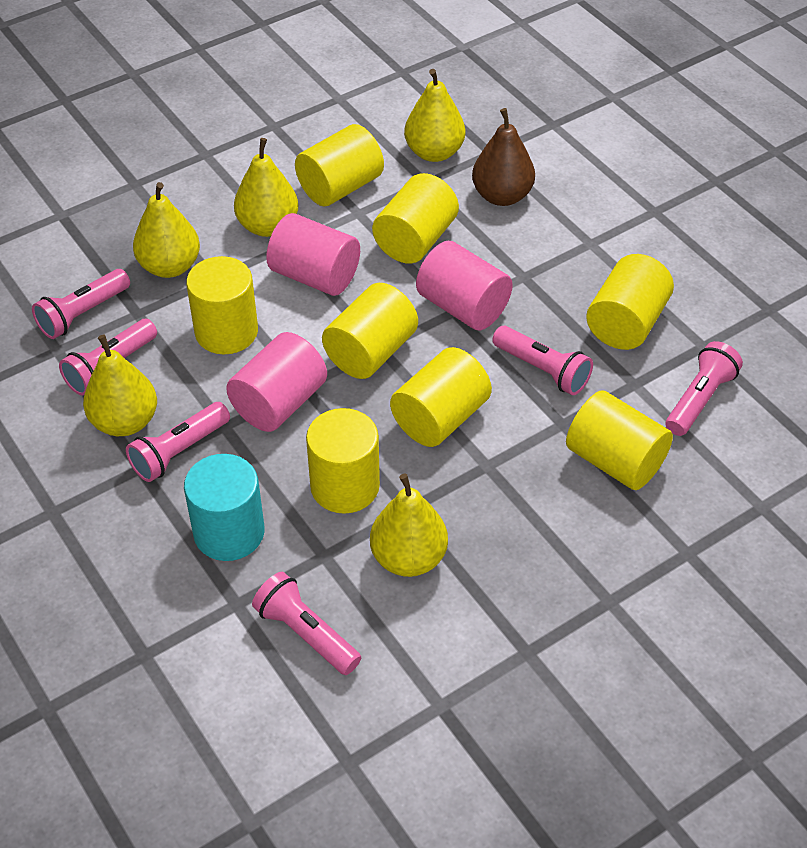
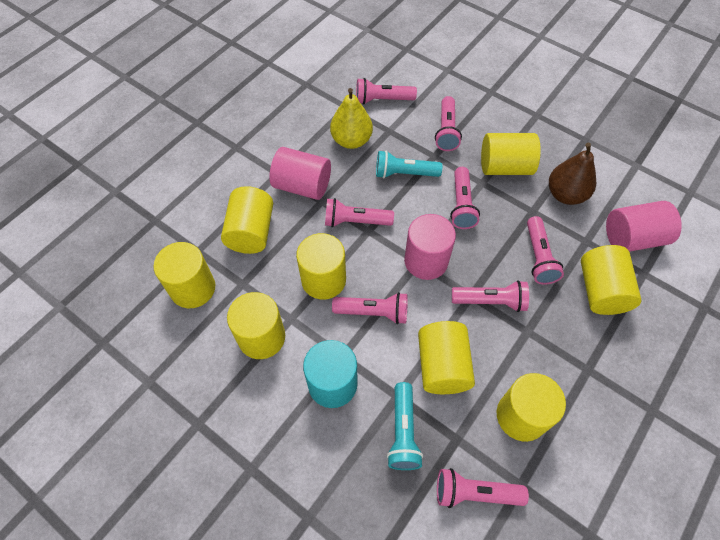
pink flashlight: 6 -> 8
turquoise flashlight: 0 -> 2
yellow pear: 5 -> 1

